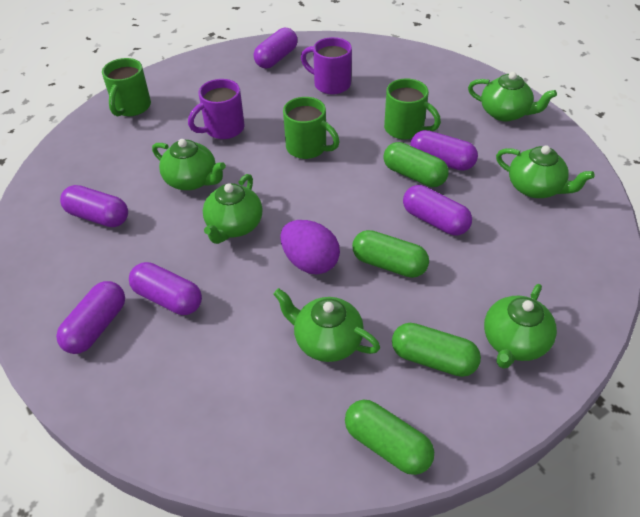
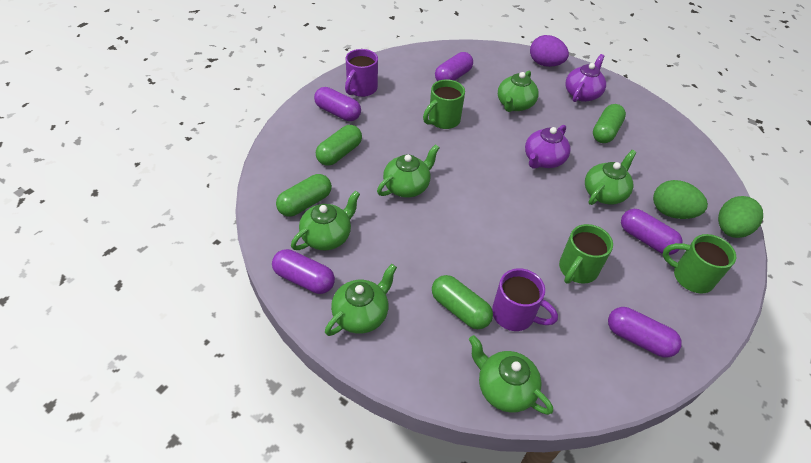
green egg: 0 -> 2
purple capsule: 6 -> 5
purple teapot: 0 -> 2

